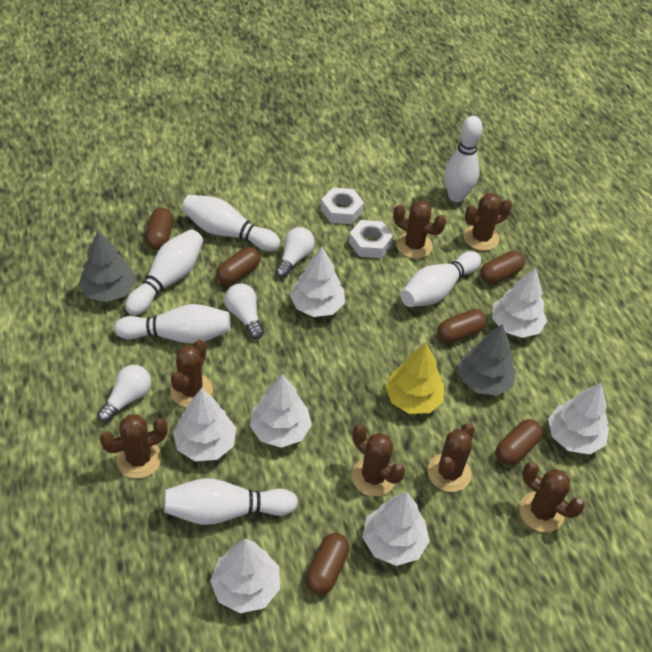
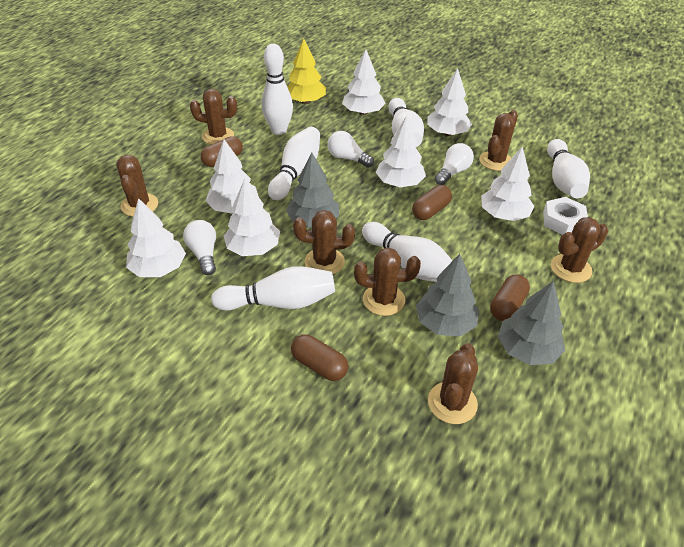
brown capsule: 6 -> 4
grey tree: 2 -> 3
white nut: 2 -> 1

